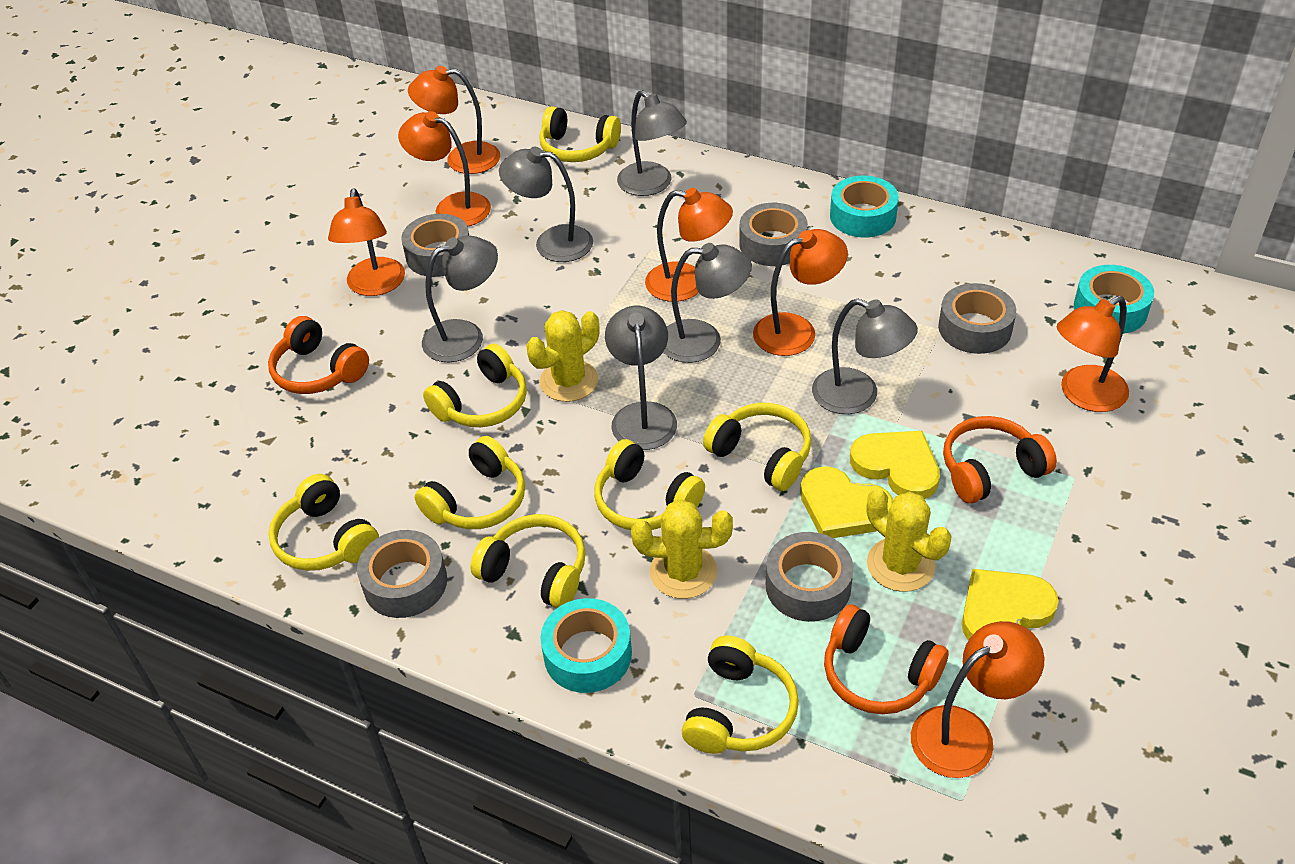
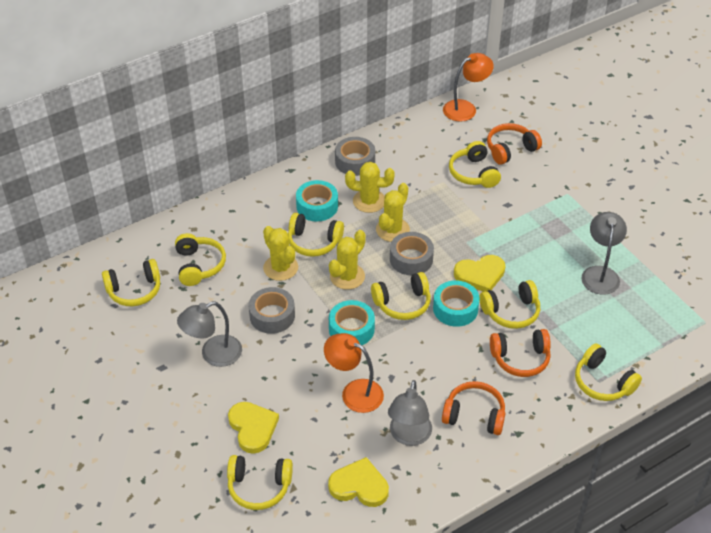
grey lamp: 6 -> 3
grey tape: 5 -> 3
orange lamp: 7 -> 2
yellow cactus: 3 -> 4

